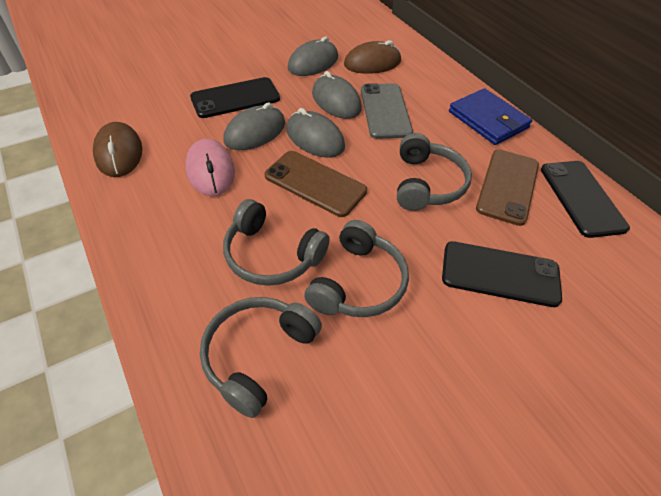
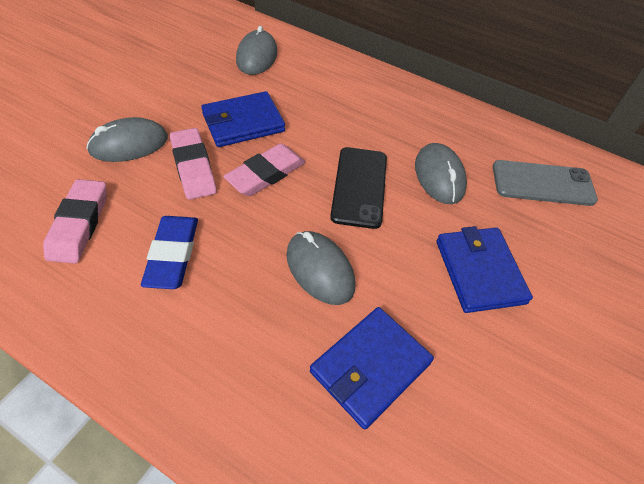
black phone: 3 -> 1
blue eraser: 0 -> 1
blue wallet: 1 -> 3
brown mouse: 2 -> 0
brown phone: 2 -> 0
grey headphones: 4 -> 0
pink eraser: 0 -> 3
pink mouse: 1 -> 0

